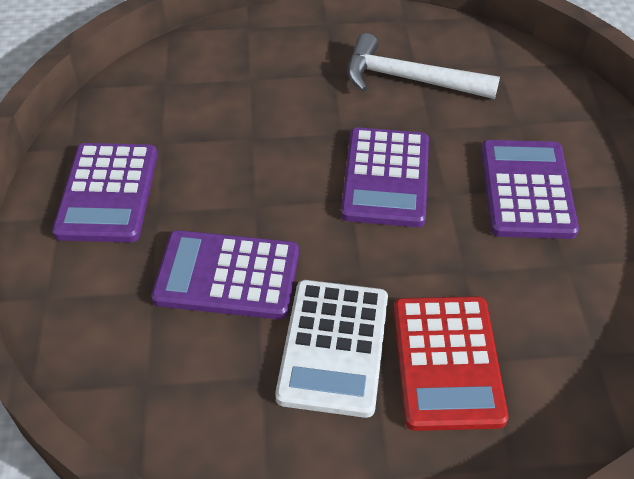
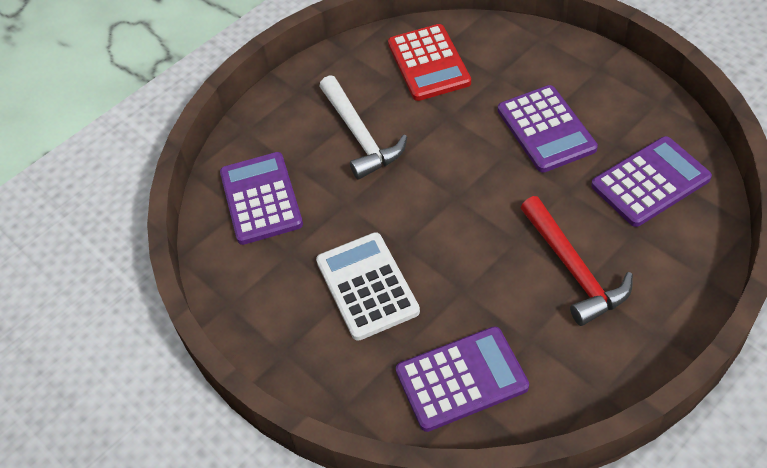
red hammer: 0 -> 1

